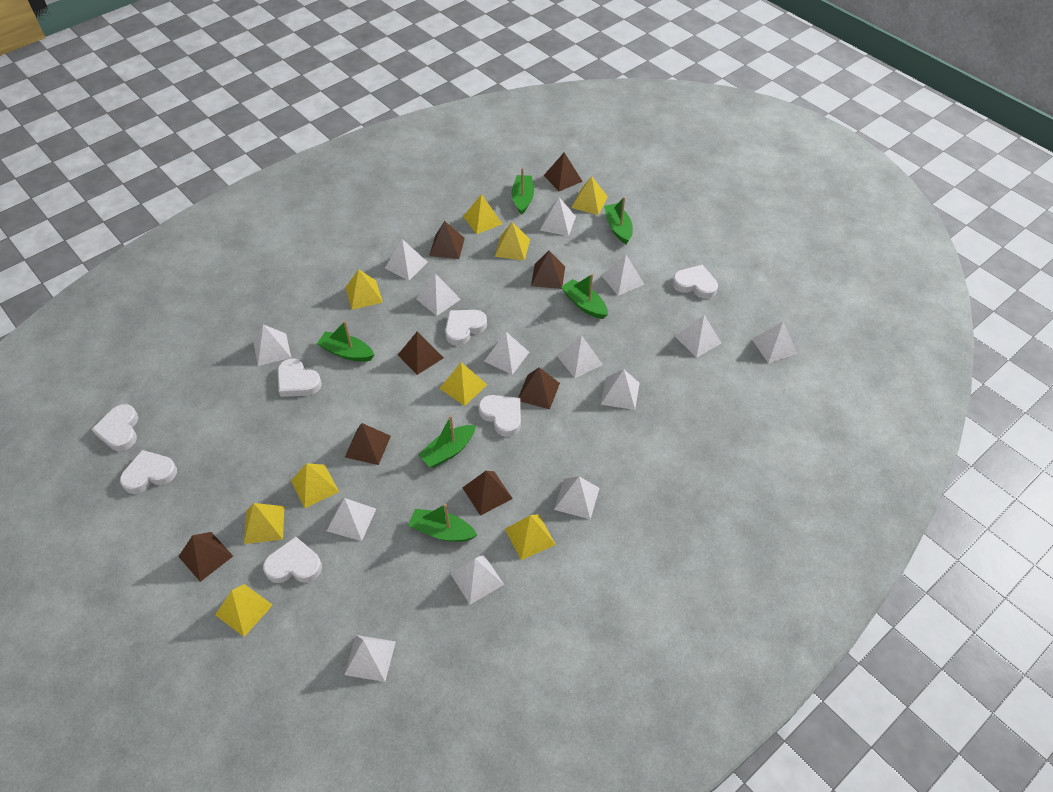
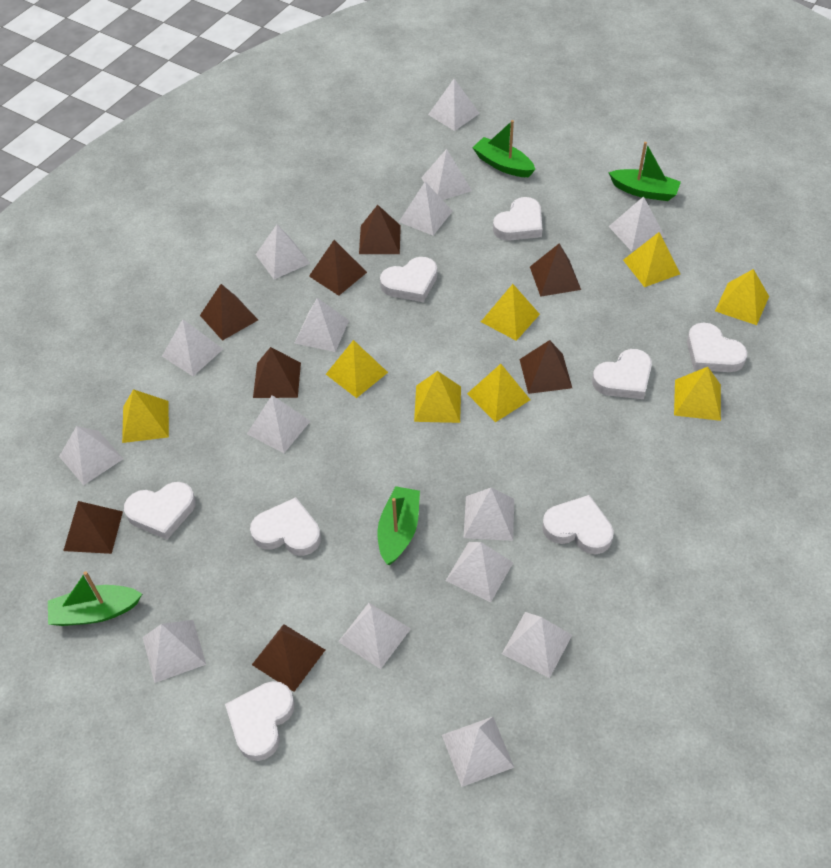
green boat: 6 -> 4
white heart: 7 -> 8
white pyramid: 14 -> 15
yellow pyramid: 9 -> 8

